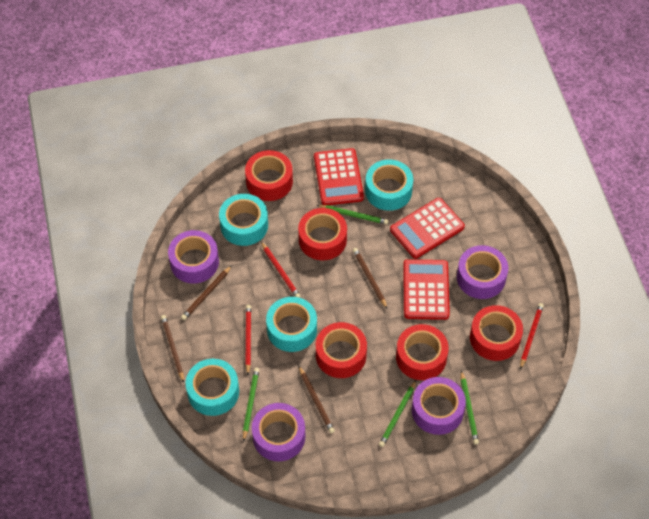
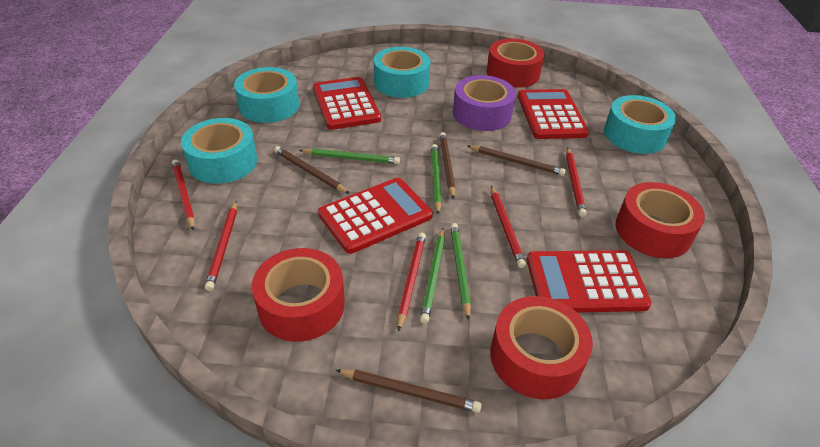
purple tape: 4 -> 1
red calculator: 3 -> 4
red pencil: 3 -> 5
red tape: 5 -> 4

